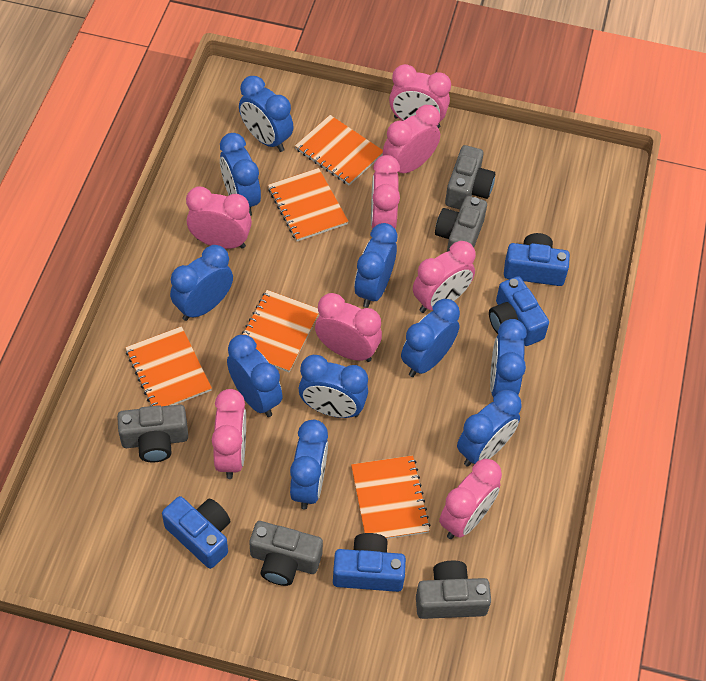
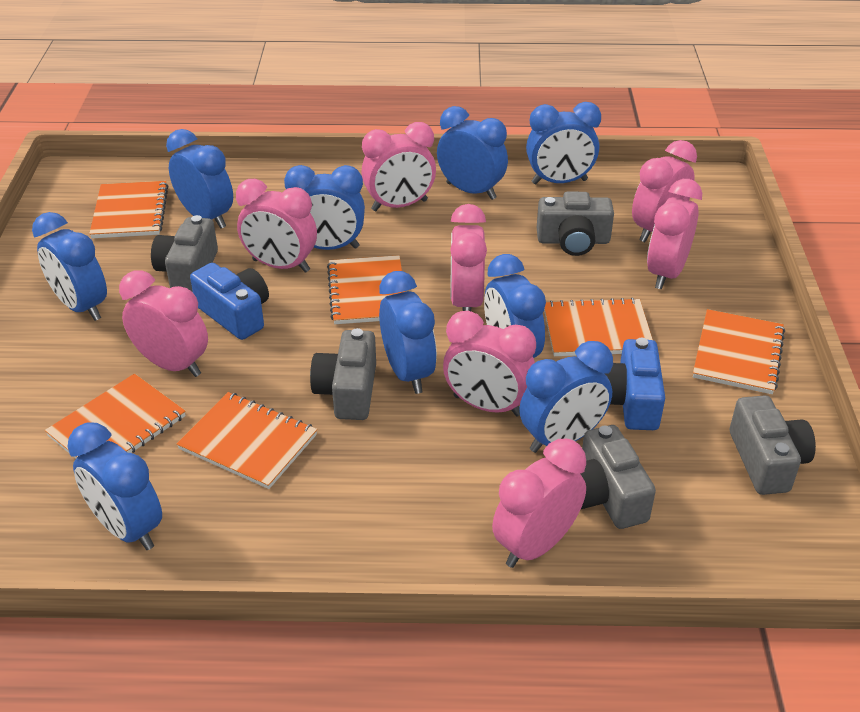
blue camera: 4 -> 2
blue clock: 10 -> 9
orange notebook: 5 -> 6

